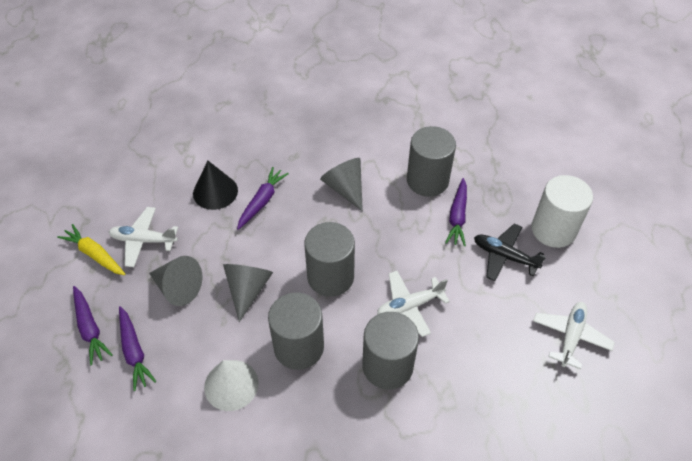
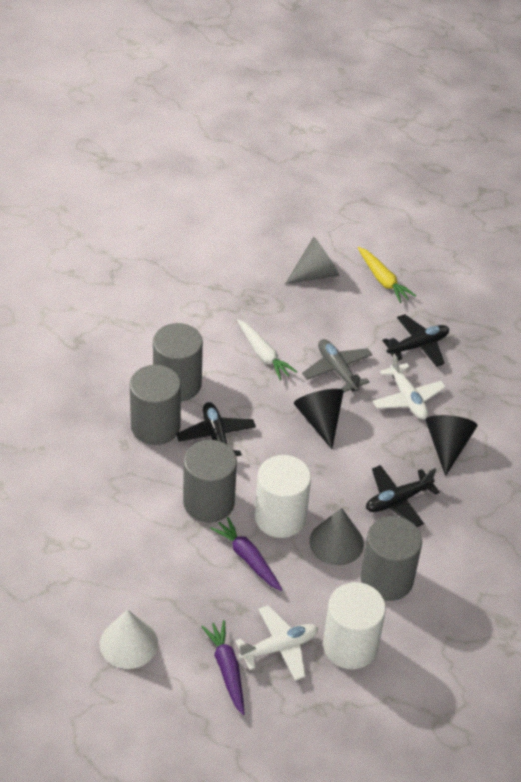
black cone: 1 -> 2
black plane: 1 -> 3
grey cone: 3 -> 2
grey plane: 0 -> 1
purple carrot: 4 -> 2
white carrot: 0 -> 1
white cylinder: 1 -> 2
white plane: 3 -> 2

